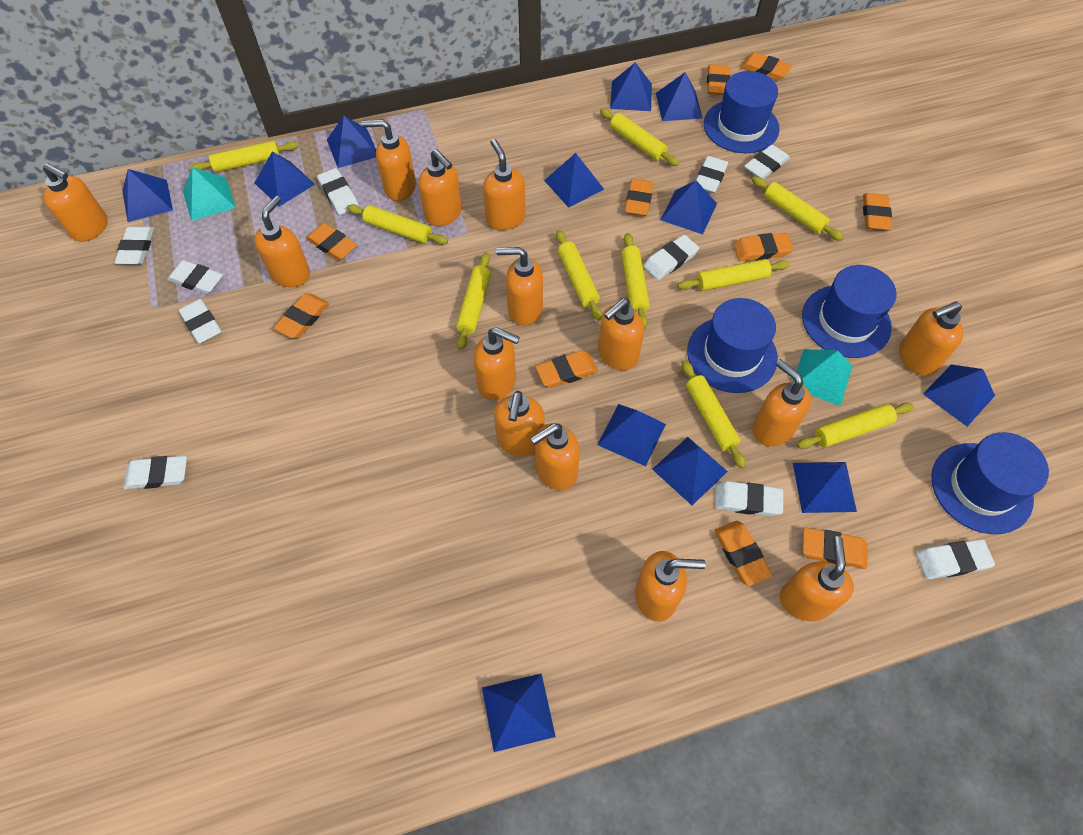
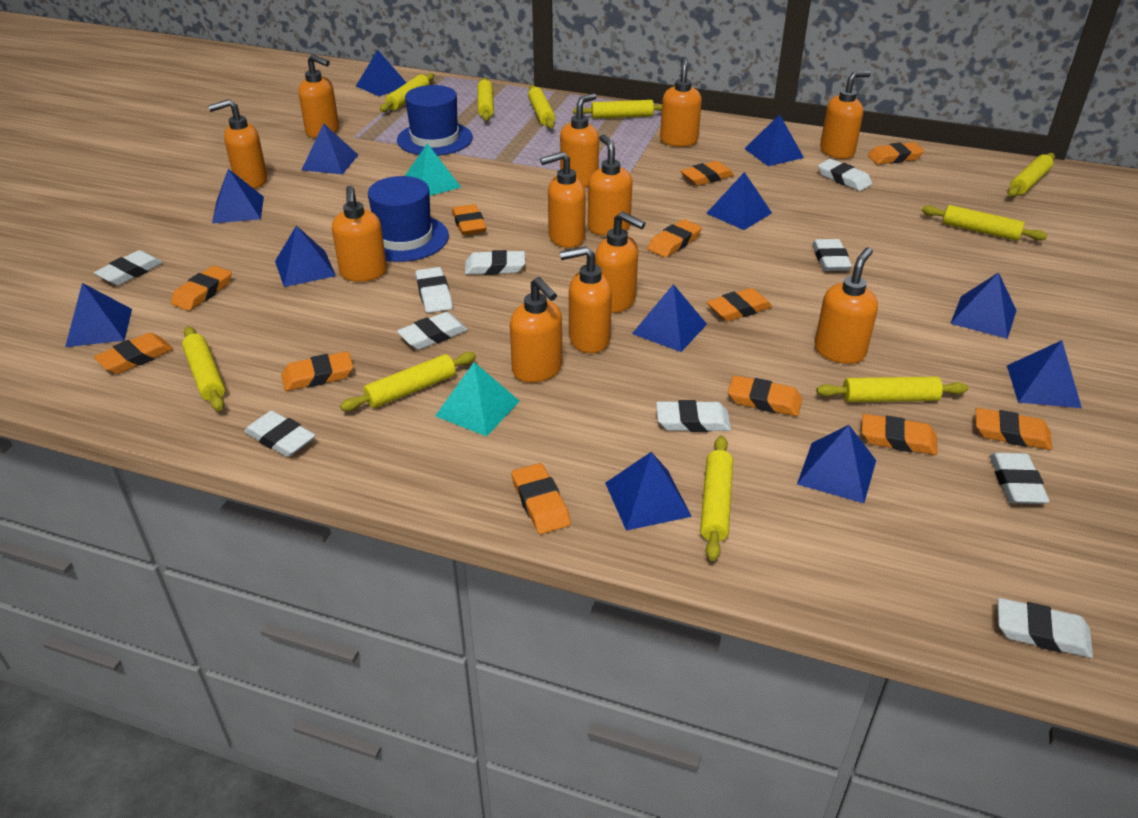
blue hat: 4 -> 2
orange eraser: 10 -> 12
orange soap dispenser: 14 -> 12

